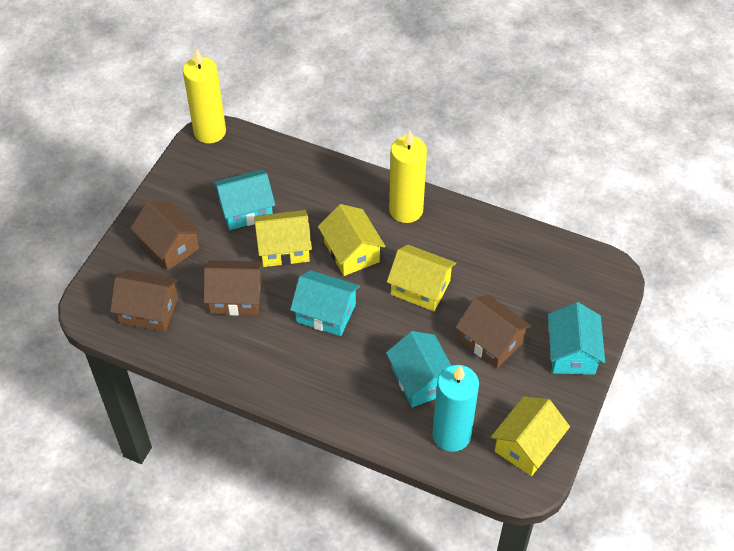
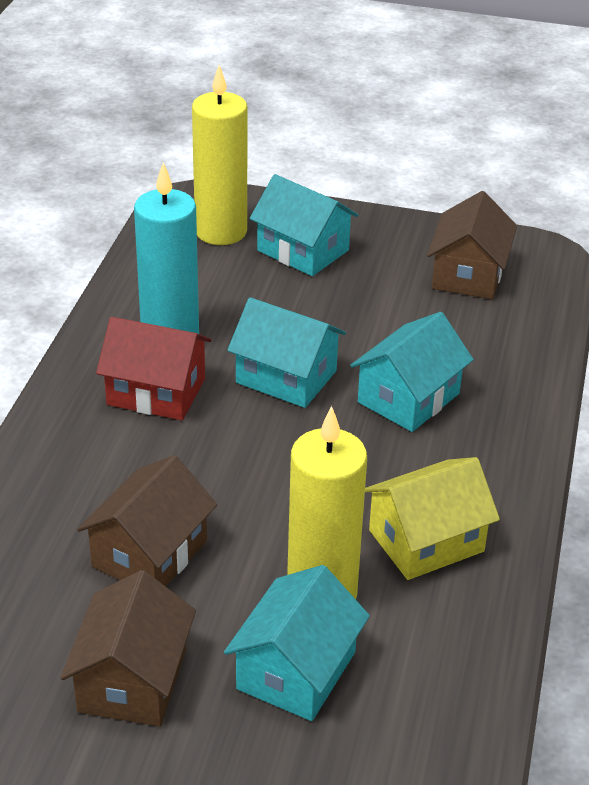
brown house: 4 -> 3
red house: 0 -> 1
yellow house: 4 -> 1

